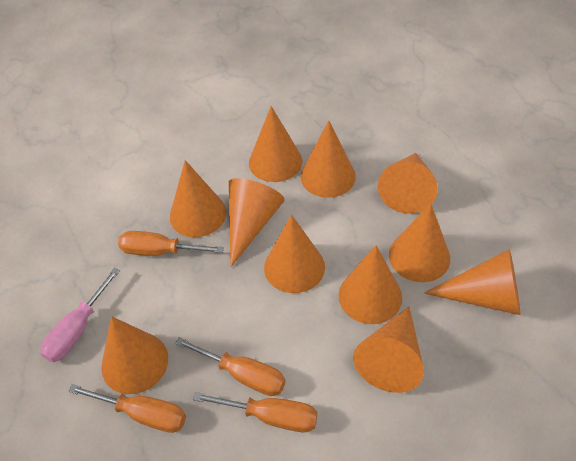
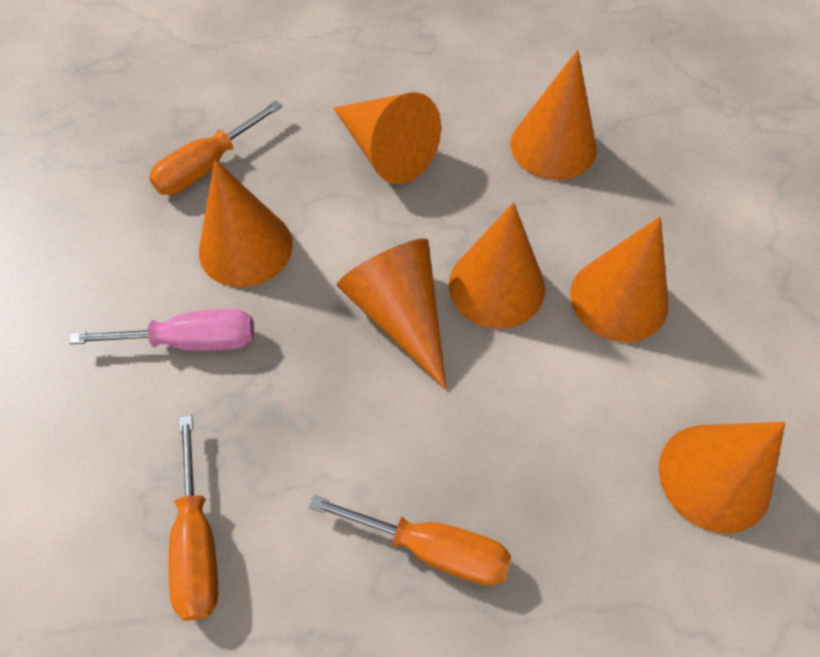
orange cone: 11 -> 7
orange screwdriver: 4 -> 3

